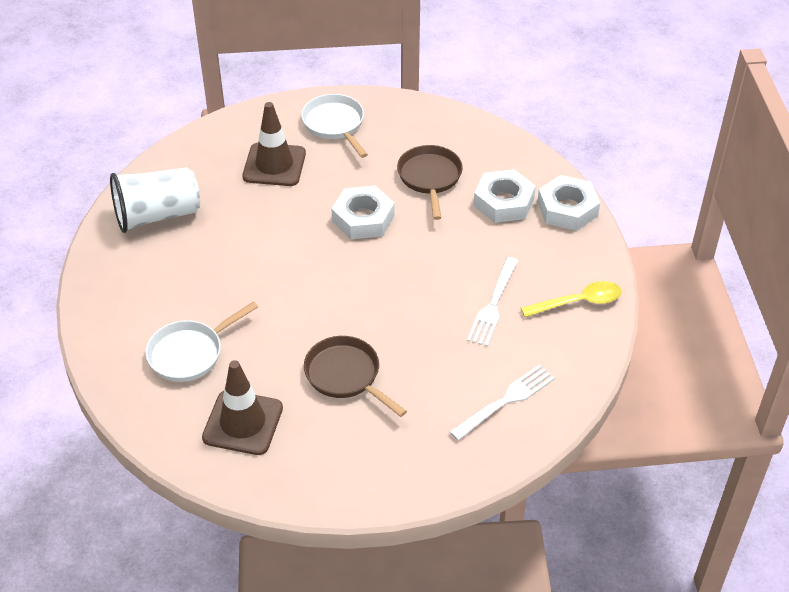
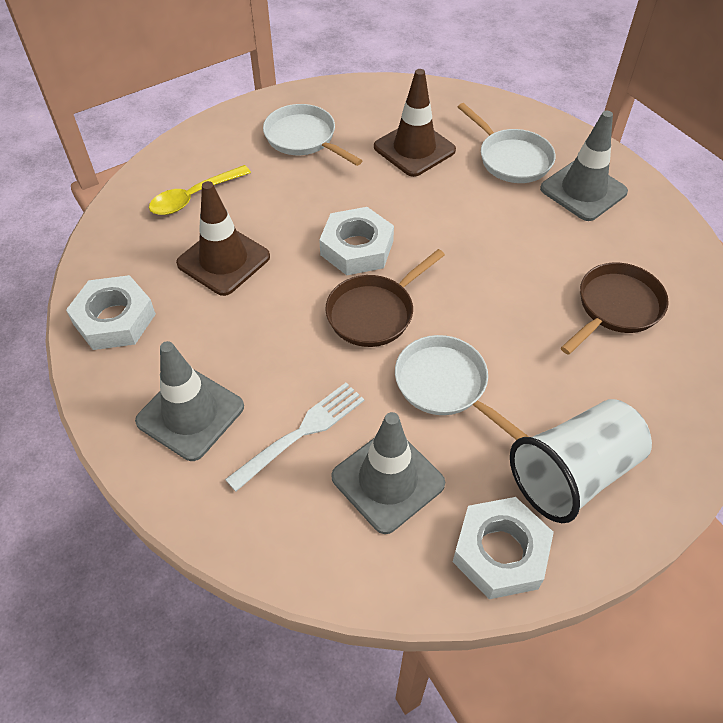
grey traffic cone: 0 -> 3
white fork: 2 -> 1
white pan: 2 -> 3

